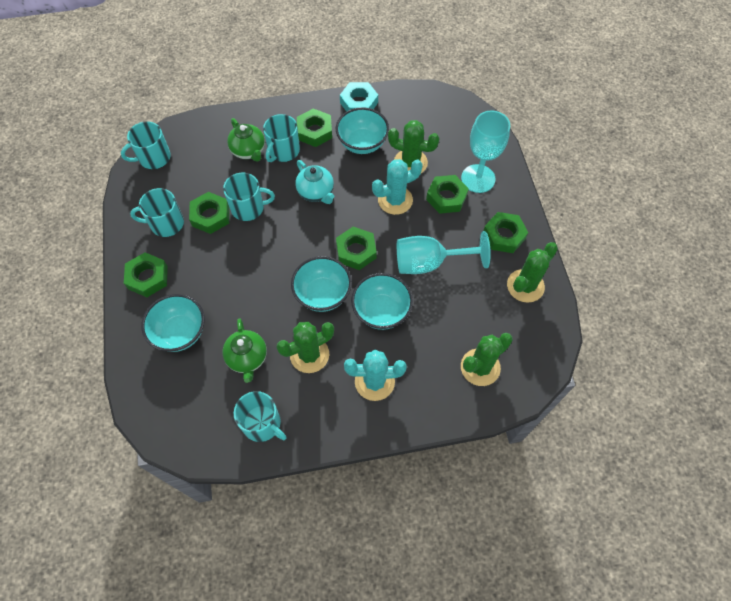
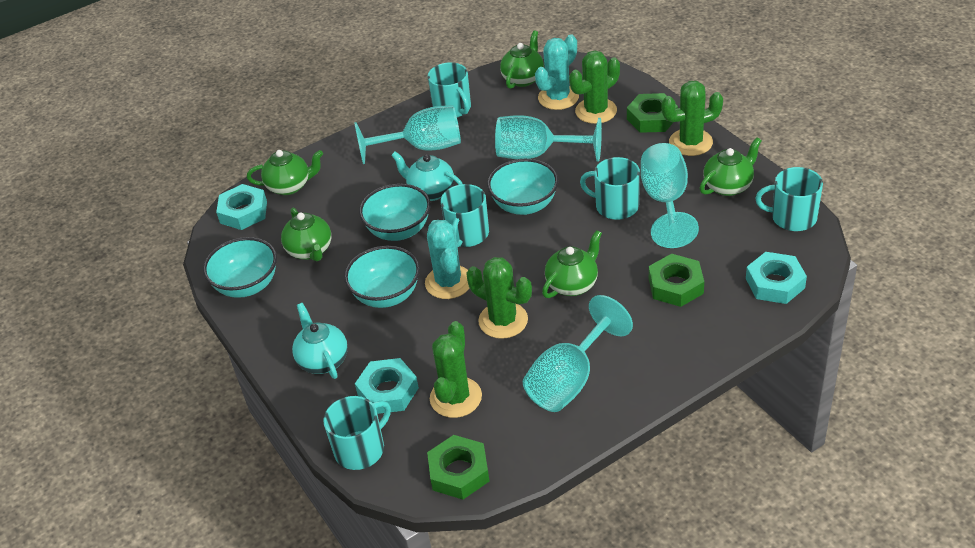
green nut: 6 -> 3
green teapot: 2 -> 5
turquoise goblet: 2 -> 4
turquoise nut: 1 -> 3
turquoise teapot: 1 -> 2

